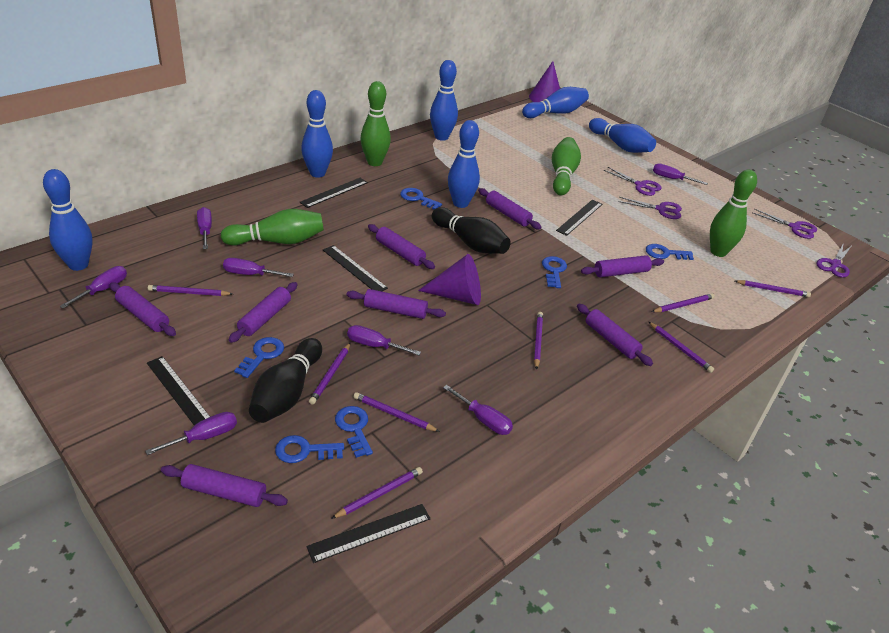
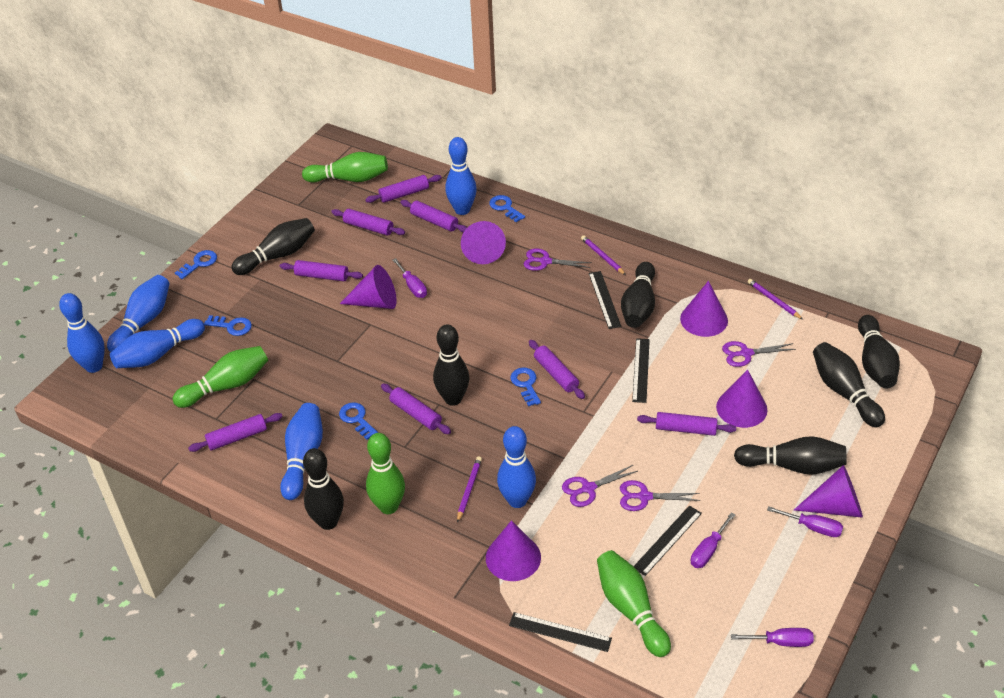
black bowling pin: 2 -> 7
black ruler: 5 -> 4
blue key: 6 -> 5
purple cone: 2 -> 6
purple pencil: 8 -> 3
purple screwdriver: 7 -> 4

